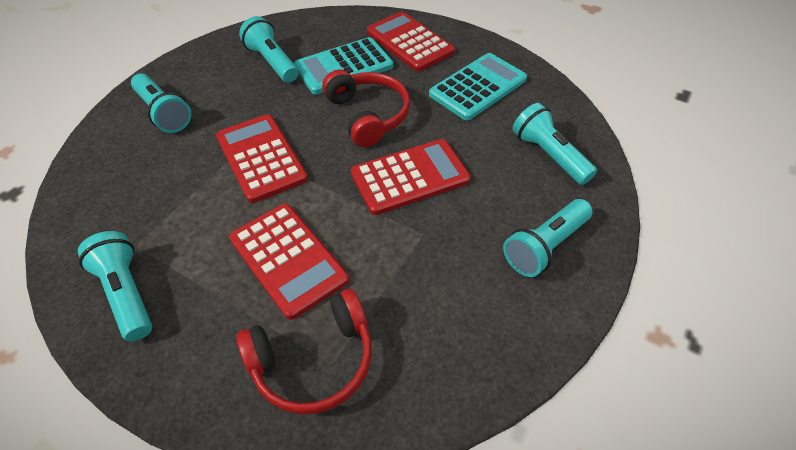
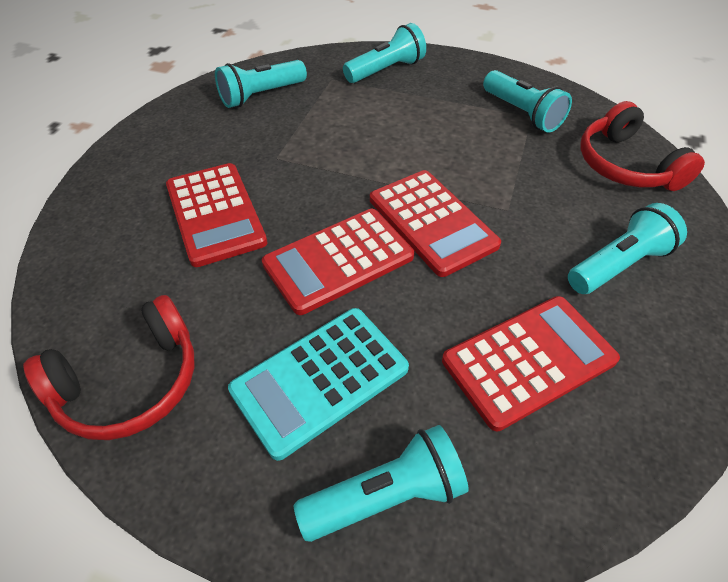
turquoise calculator: 2 -> 1

